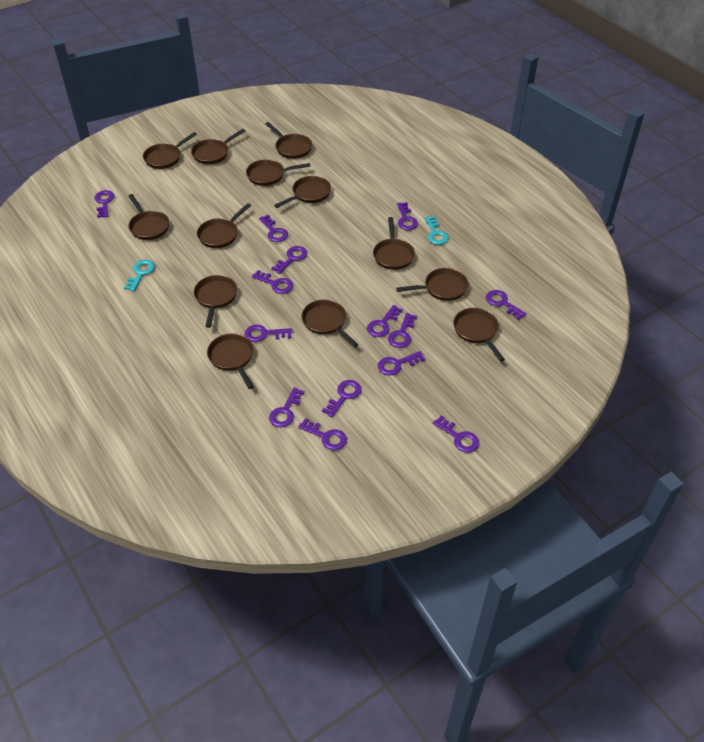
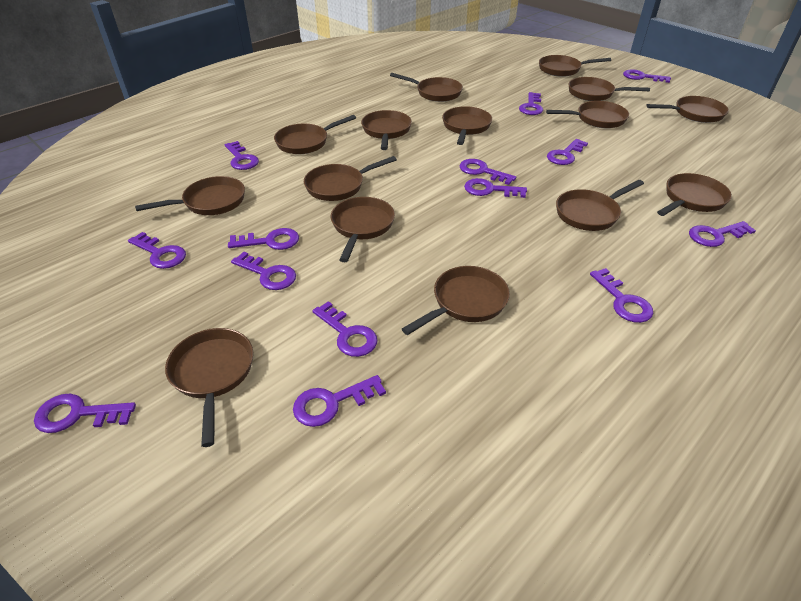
brown pan: 13 -> 15
turquoise key: 2 -> 0

